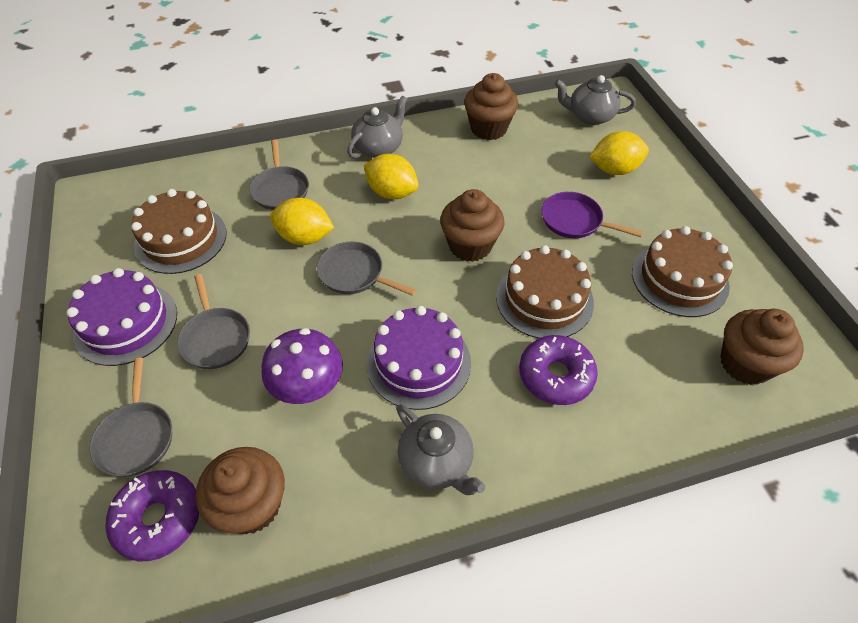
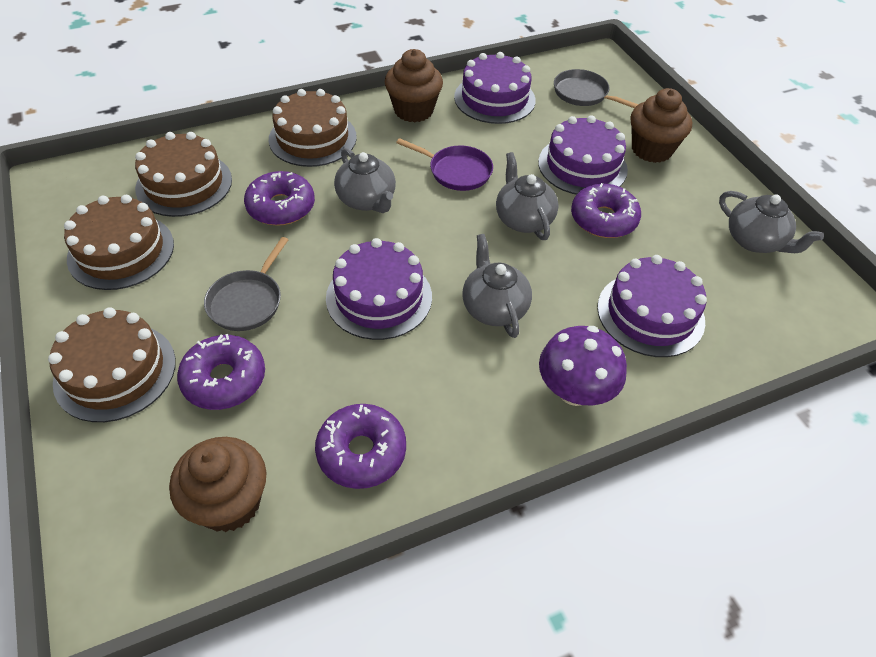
brown cake: 3 -> 4
brown cupcake: 4 -> 3
grey pan: 4 -> 2
grey teapot: 3 -> 4
purple cake: 2 -> 4
purple donut: 2 -> 4
yellow lemon: 3 -> 0

